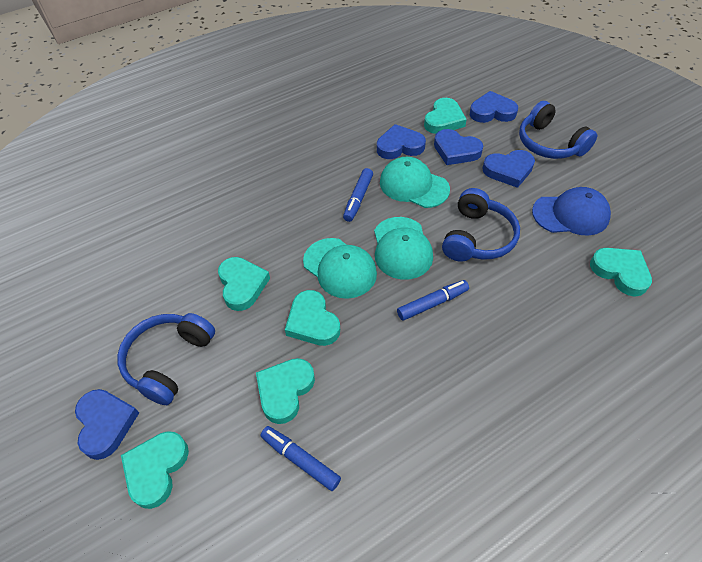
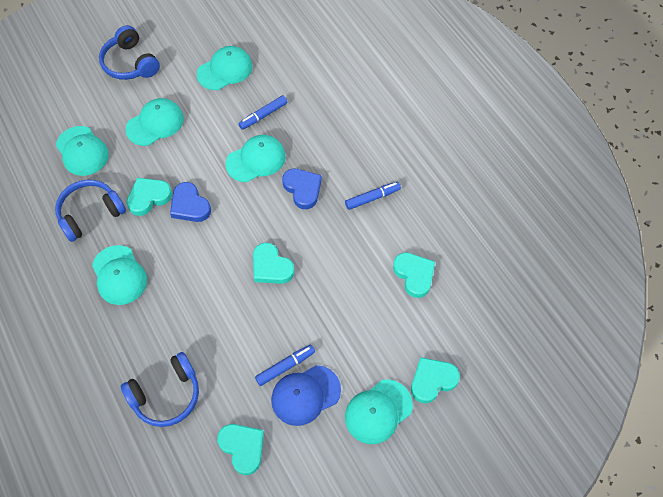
blue heart: 5 -> 2
turquoise cap: 3 -> 6
turquoise heart: 6 -> 5

